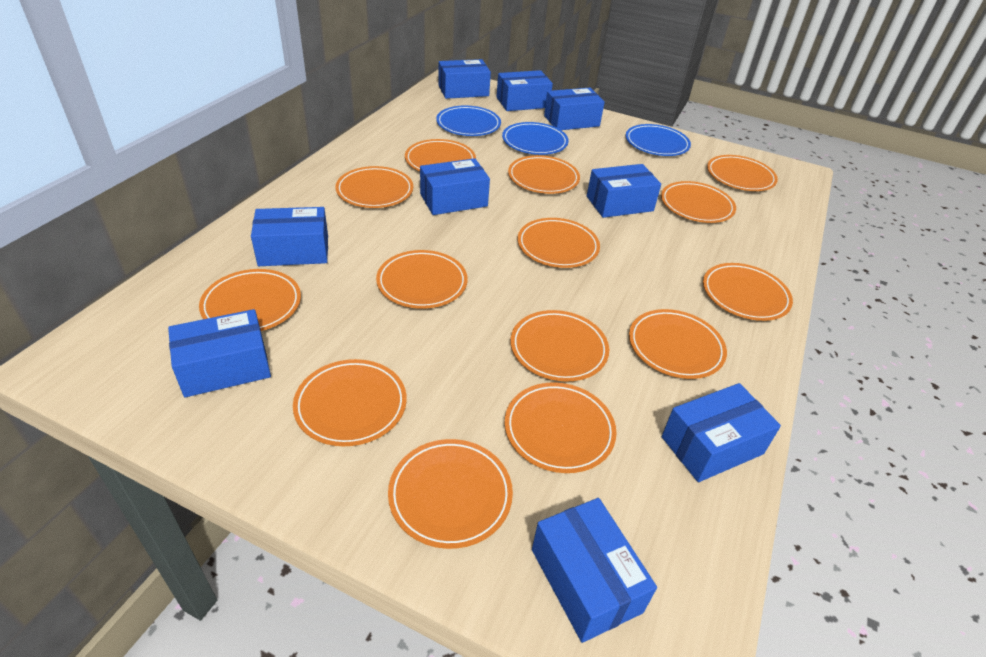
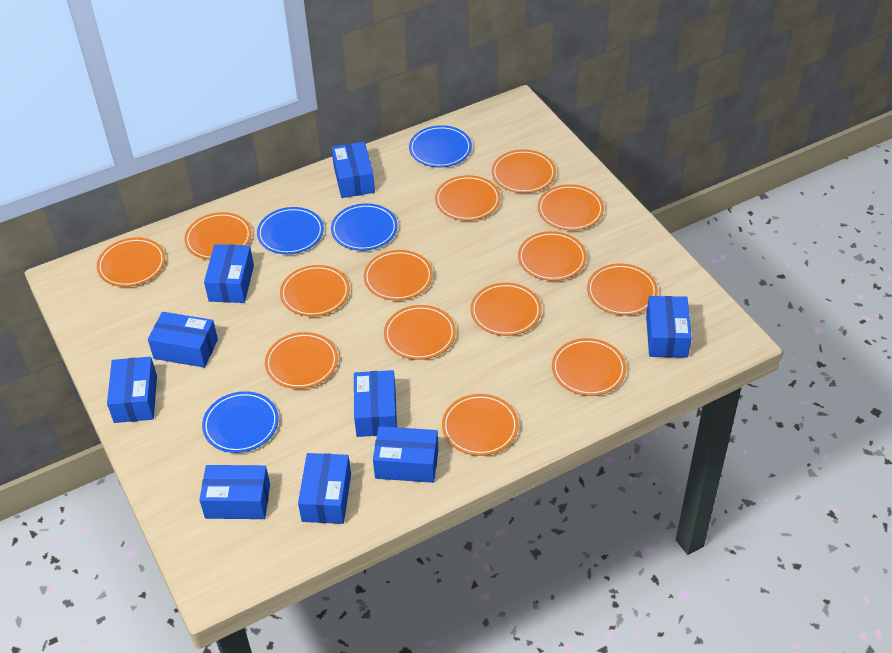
blue plate: 3 -> 4

